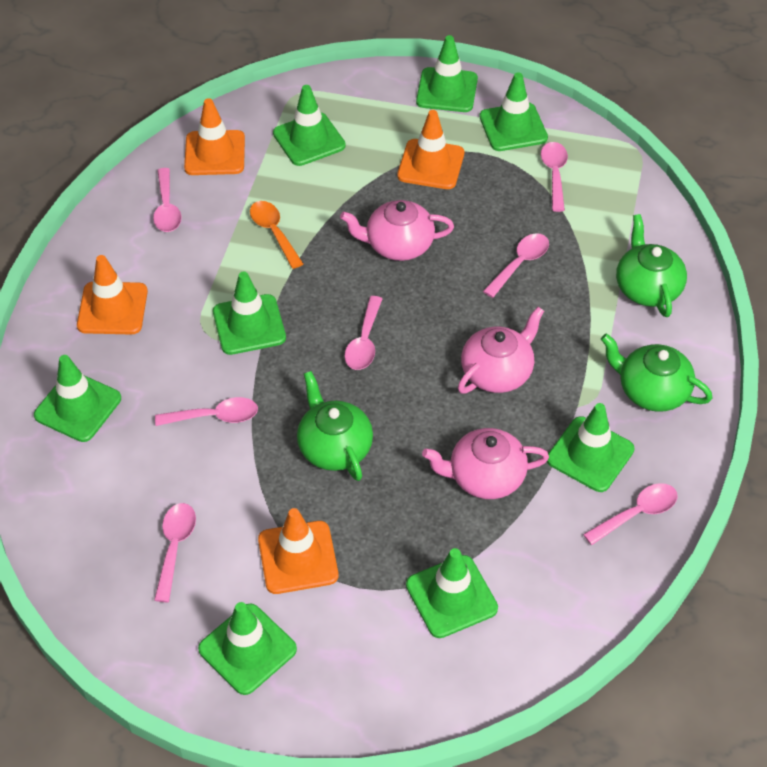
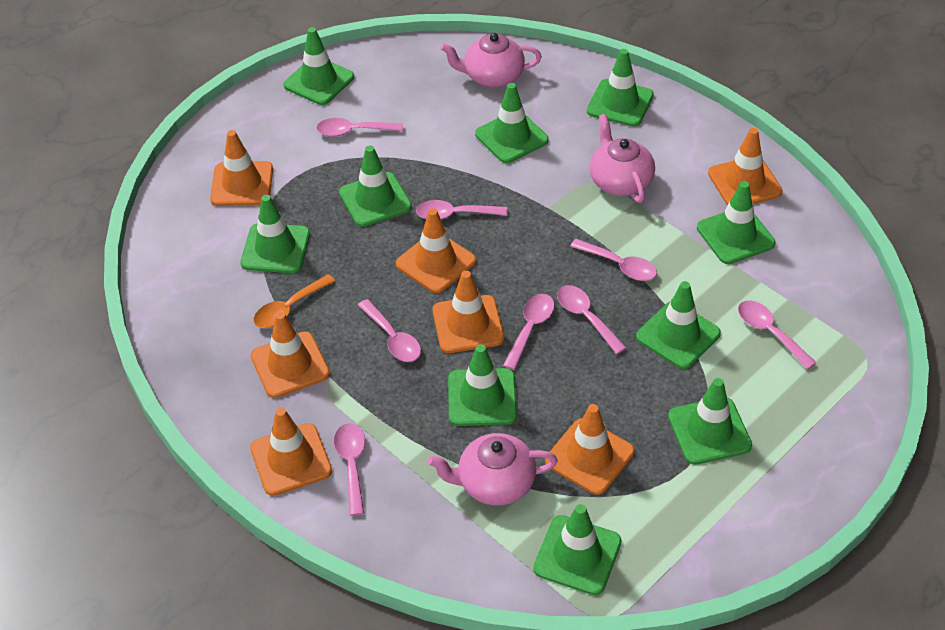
green teapot: 3 -> 0
green traffic cone: 8 -> 10
orange traffic cone: 4 -> 7
pink spoon: 7 -> 8

